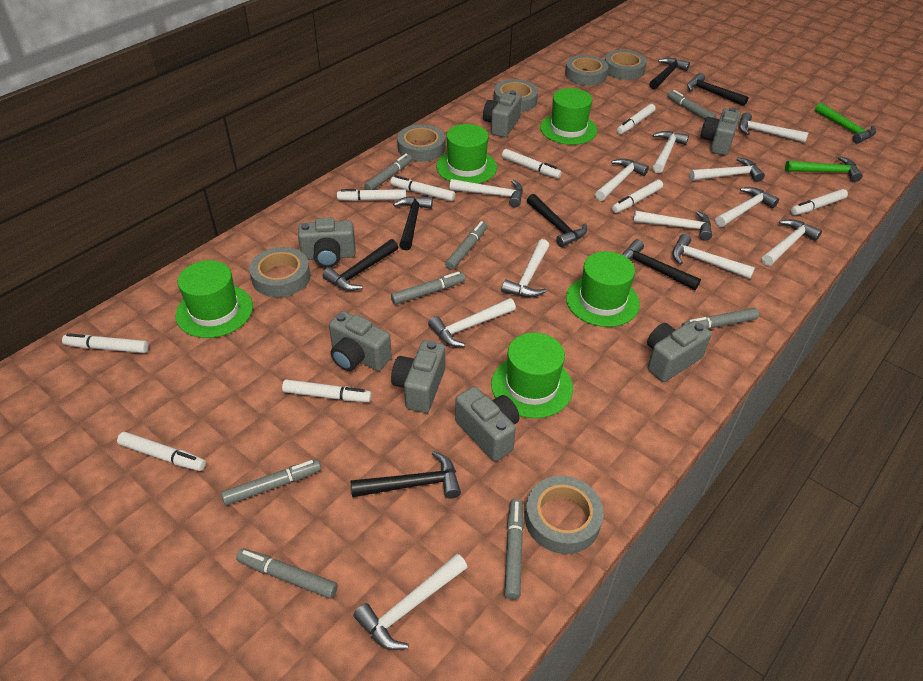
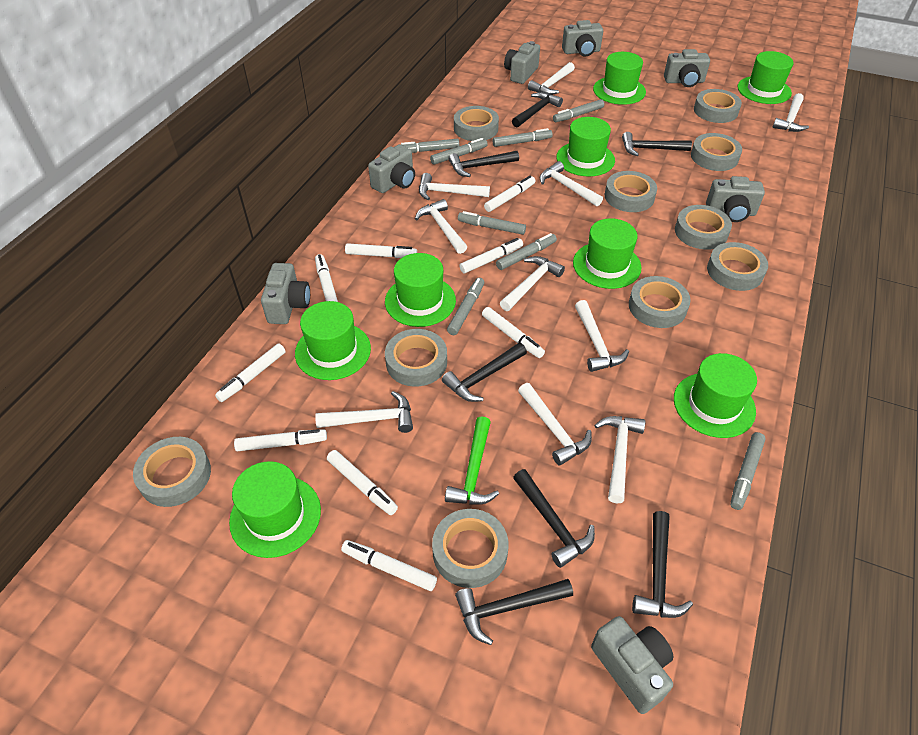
green hammer: 2 -> 1
green hat: 5 -> 8
grey tape: 6 -> 10
white hammer: 12 -> 10

